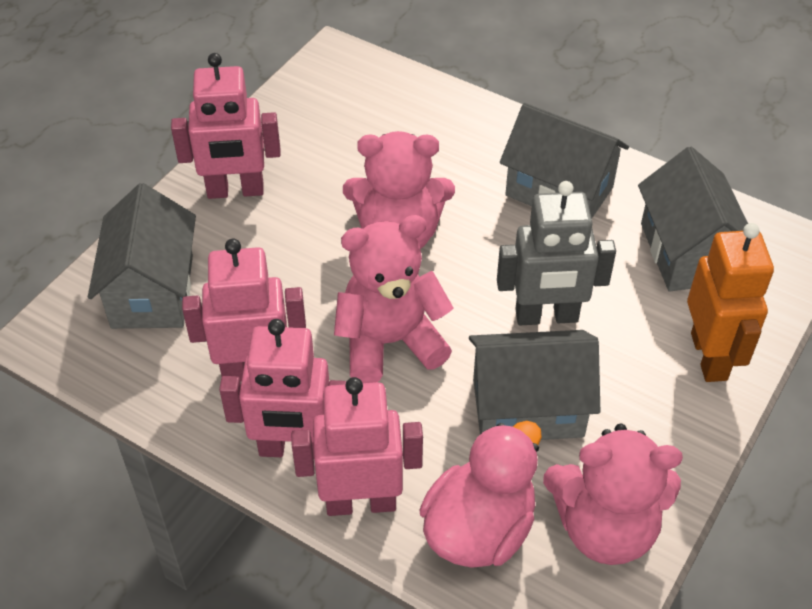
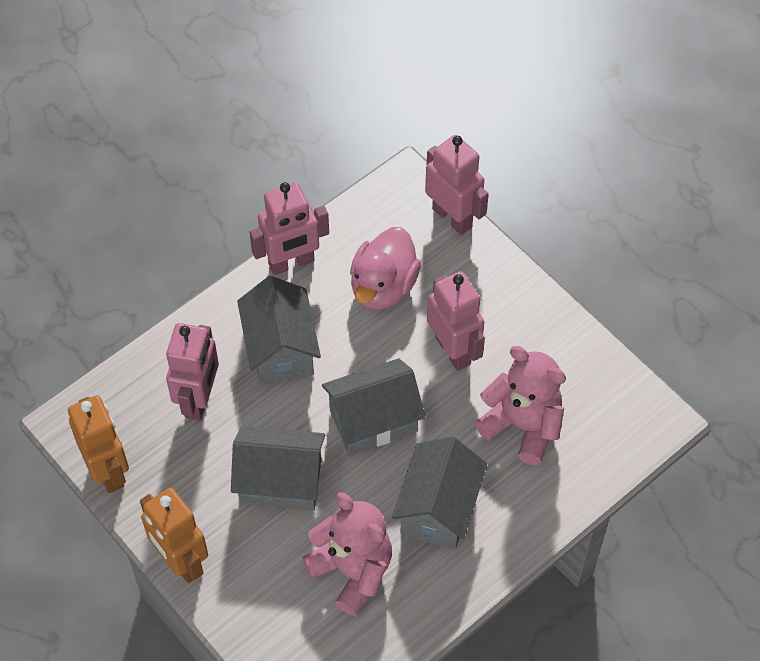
grey robot: 1 -> 0
orange robot: 1 -> 2
pink teddy bear: 3 -> 2

